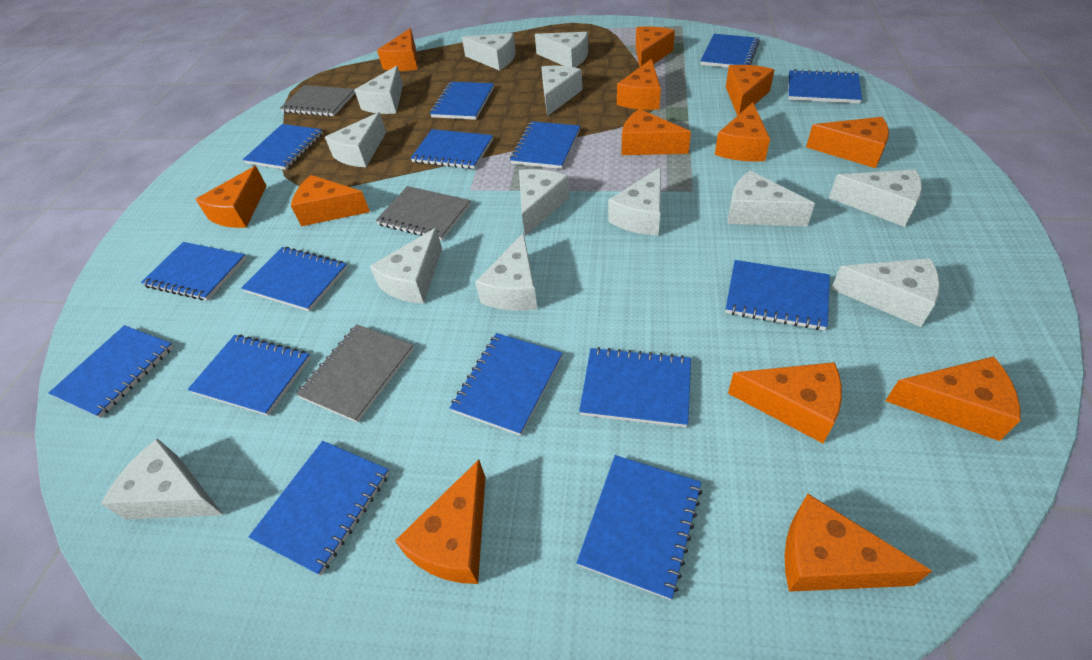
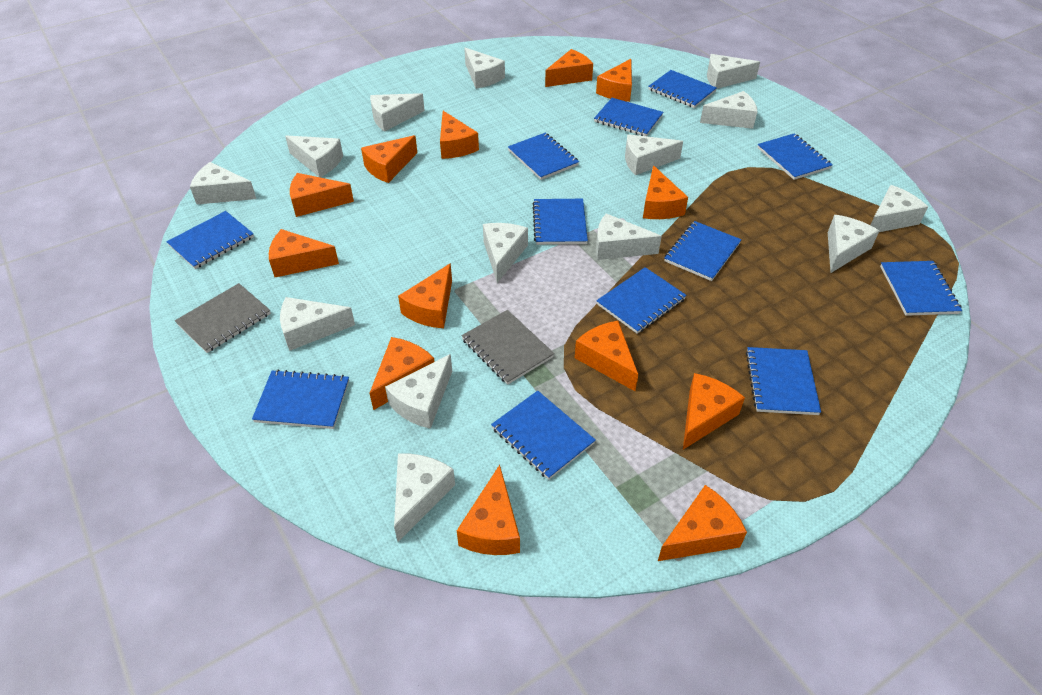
blue notebook: 15 -> 12
grey notebook: 3 -> 2
white cheese: 13 -> 14

